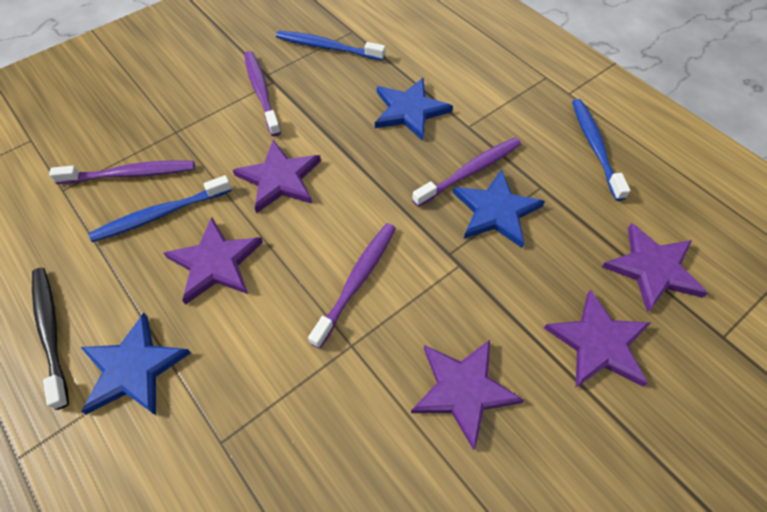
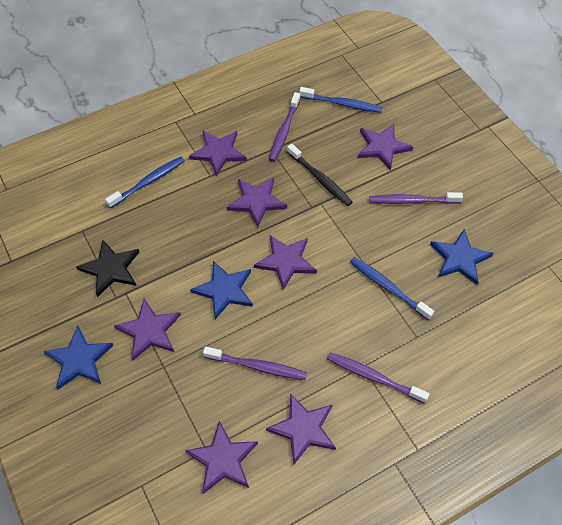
black star: 0 -> 1
purple star: 5 -> 7

